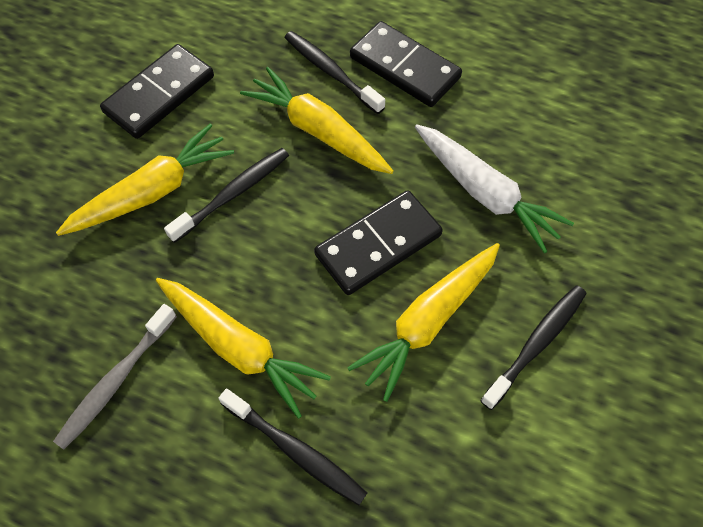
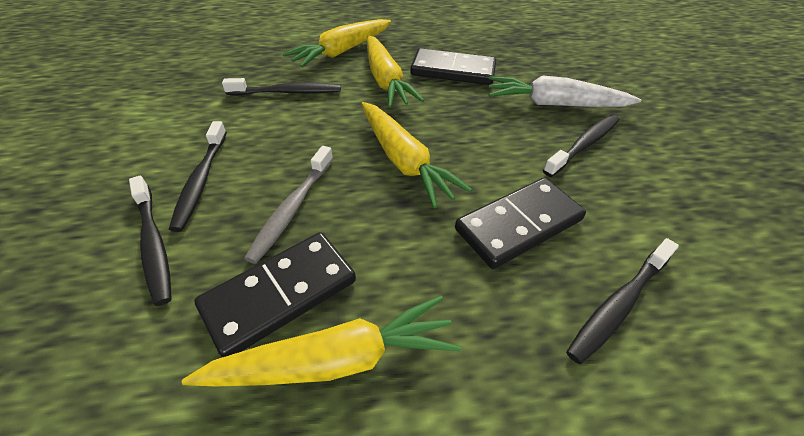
black toothbrush: 4 -> 5

